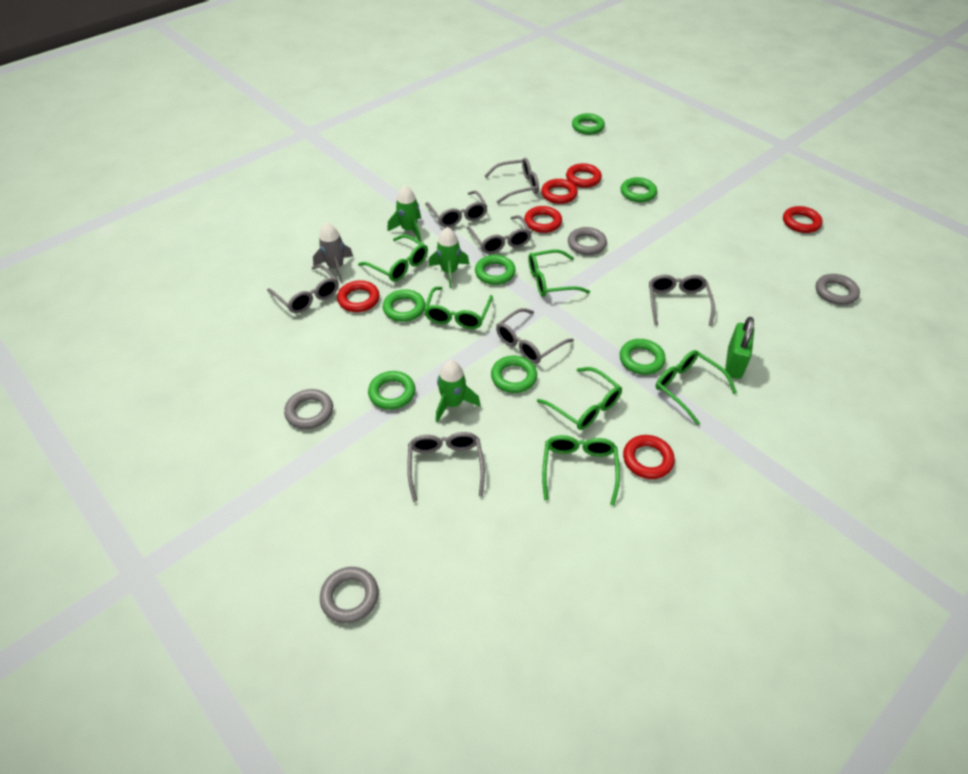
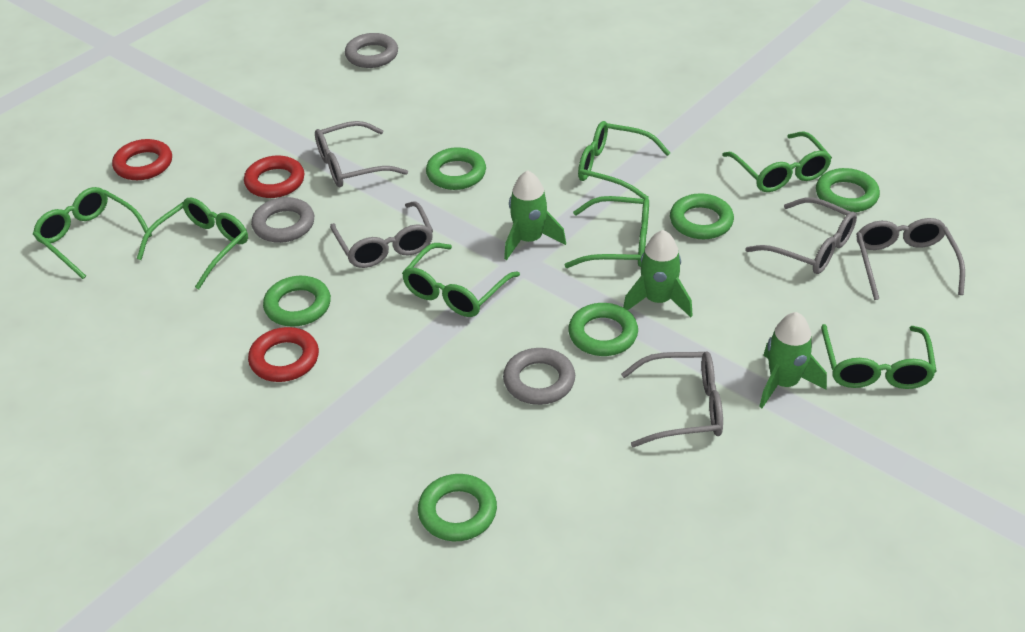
green glasses: 6 -> 7
green padlock: 1 -> 0
green ring: 7 -> 6
grey glasses: 7 -> 5
grey ring: 4 -> 3
grey rocket: 1 -> 0
red ring: 6 -> 3

